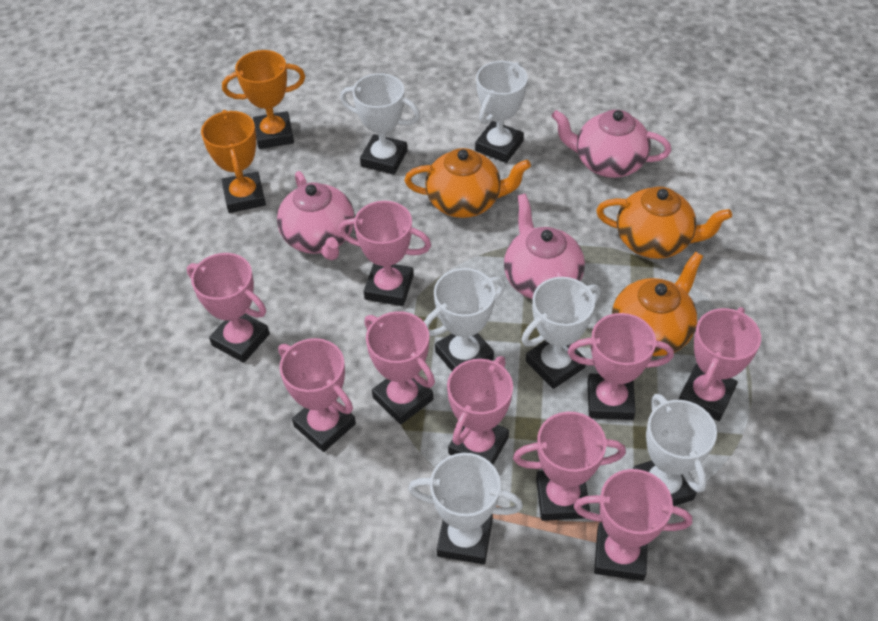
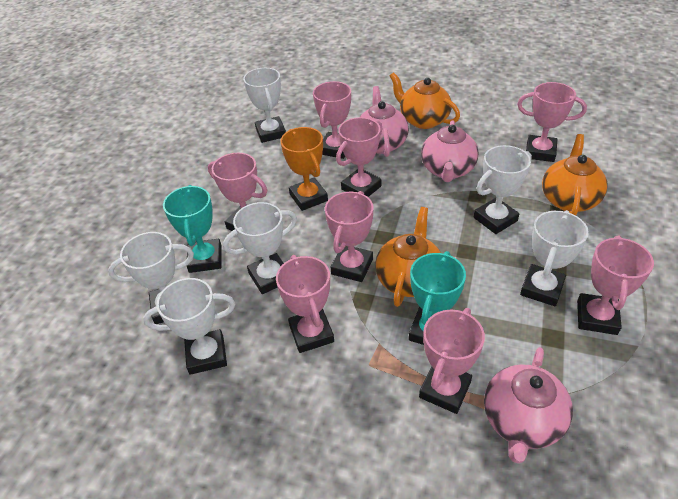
orange trophy: 2 -> 1
pink trophy: 9 -> 8
turquoise trophy: 0 -> 2

